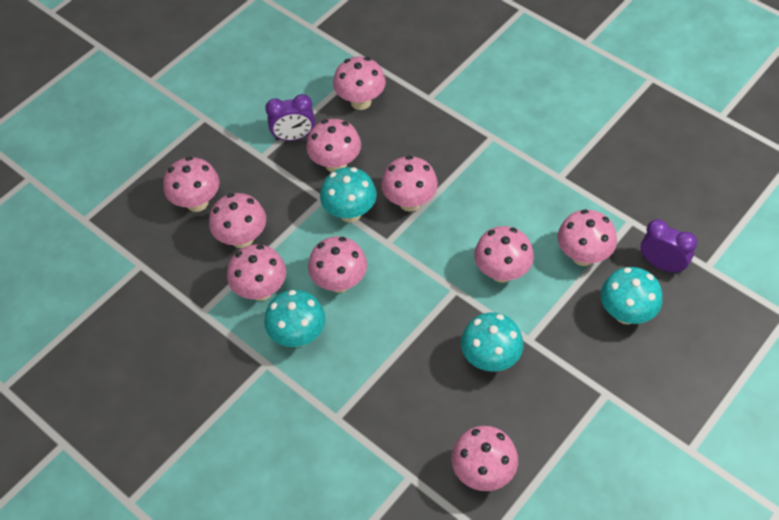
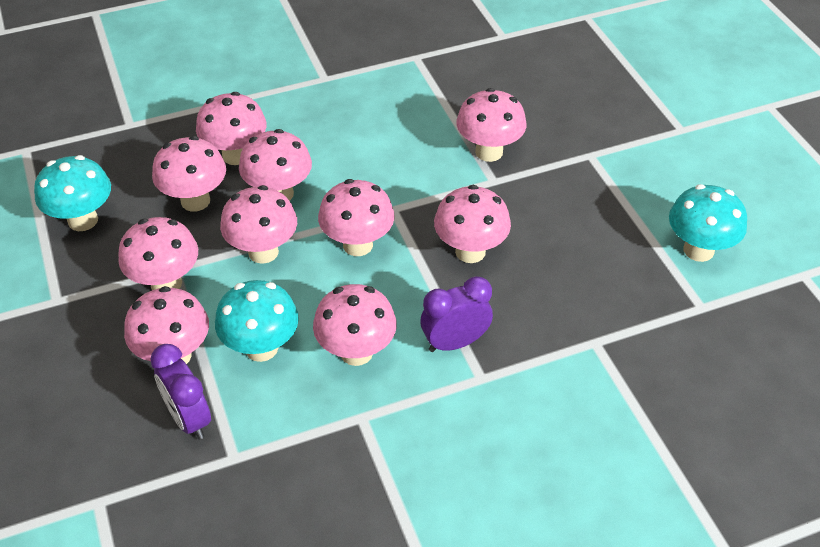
turquoise mushroom: 4 -> 3

